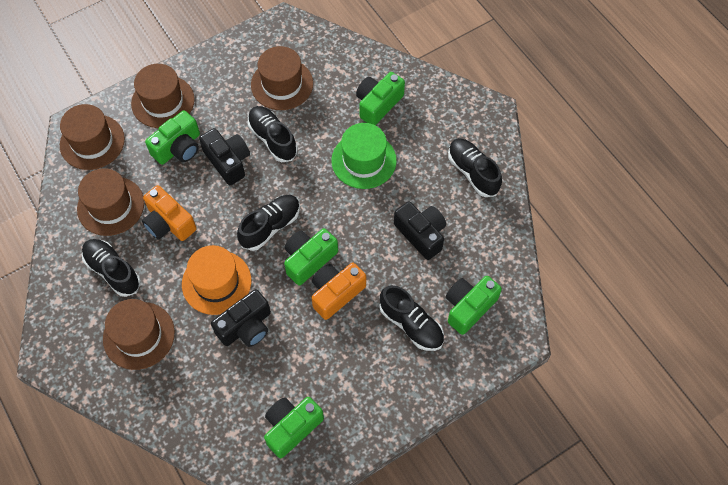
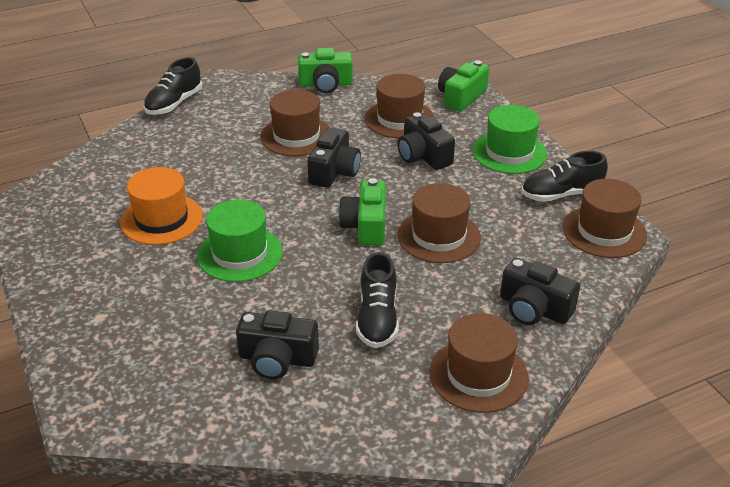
black camera: 3 -> 4
black shoe: 5 -> 3
green camera: 5 -> 3
green hat: 1 -> 2
orange camera: 2 -> 0

